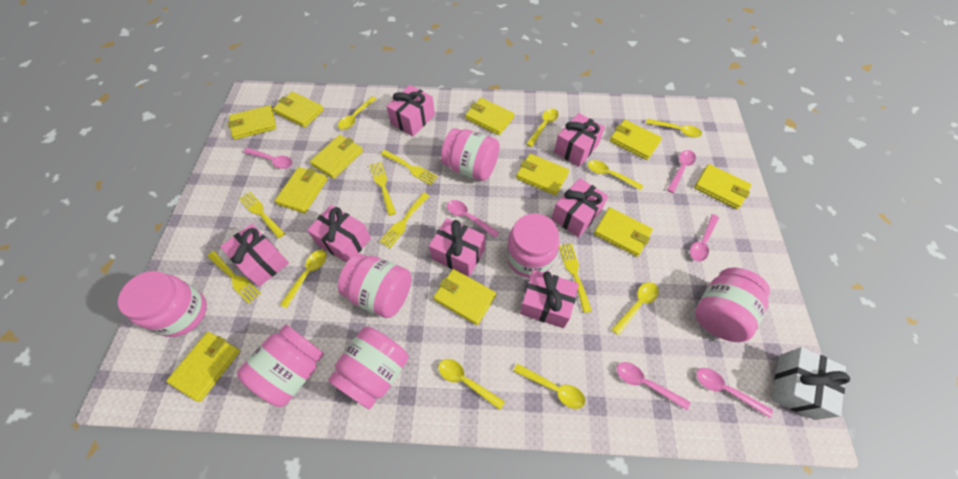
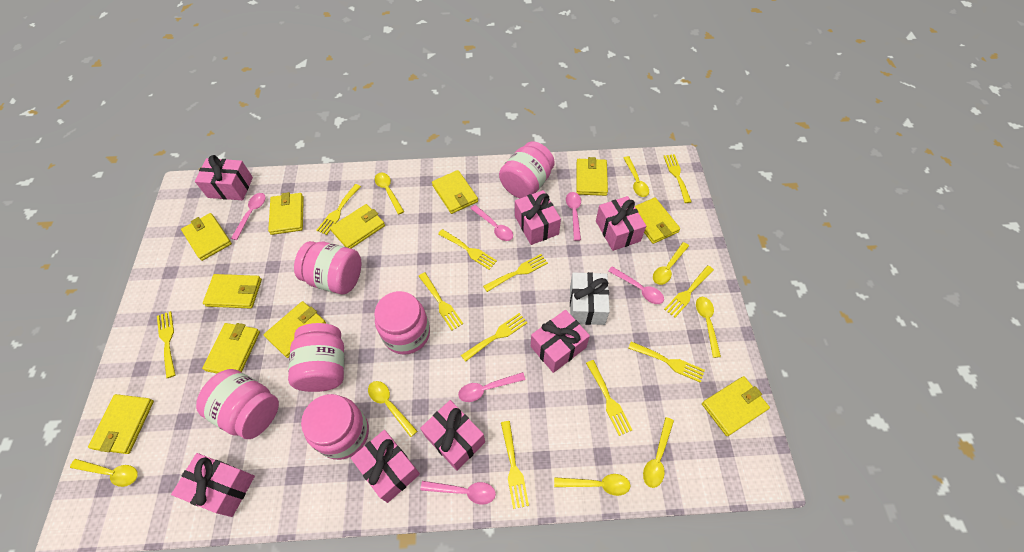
pink jar: 7 -> 6
yellow fork: 6 -> 11

